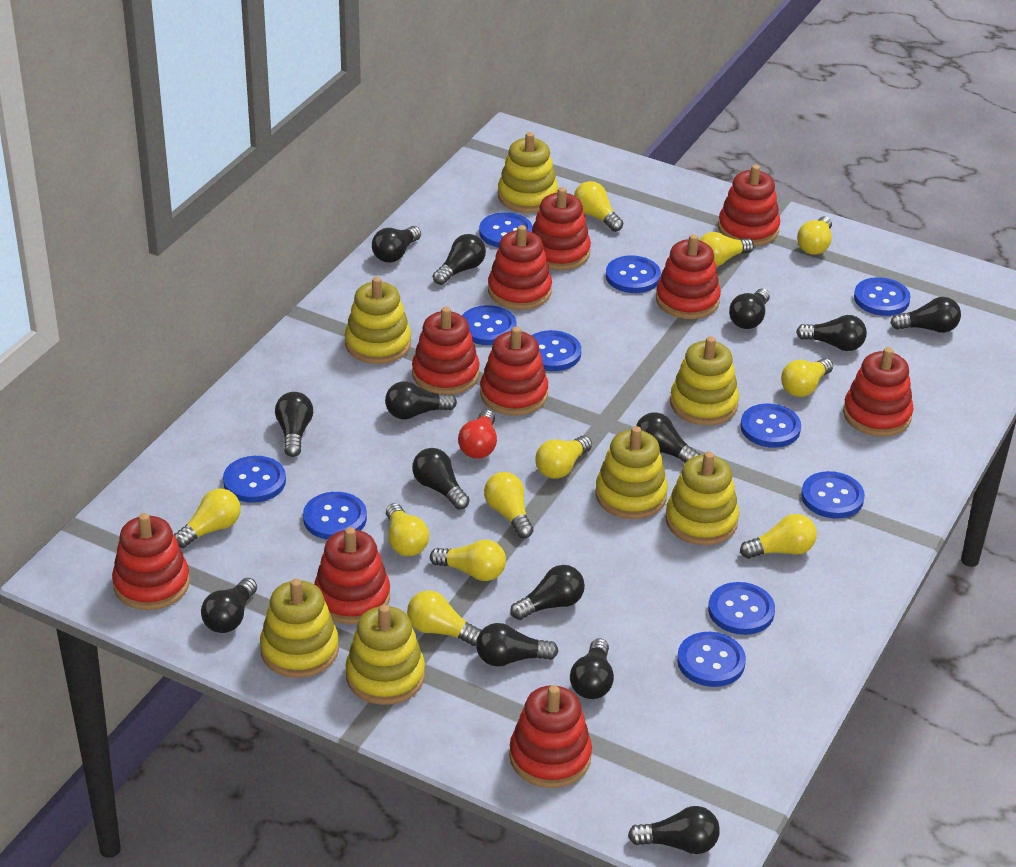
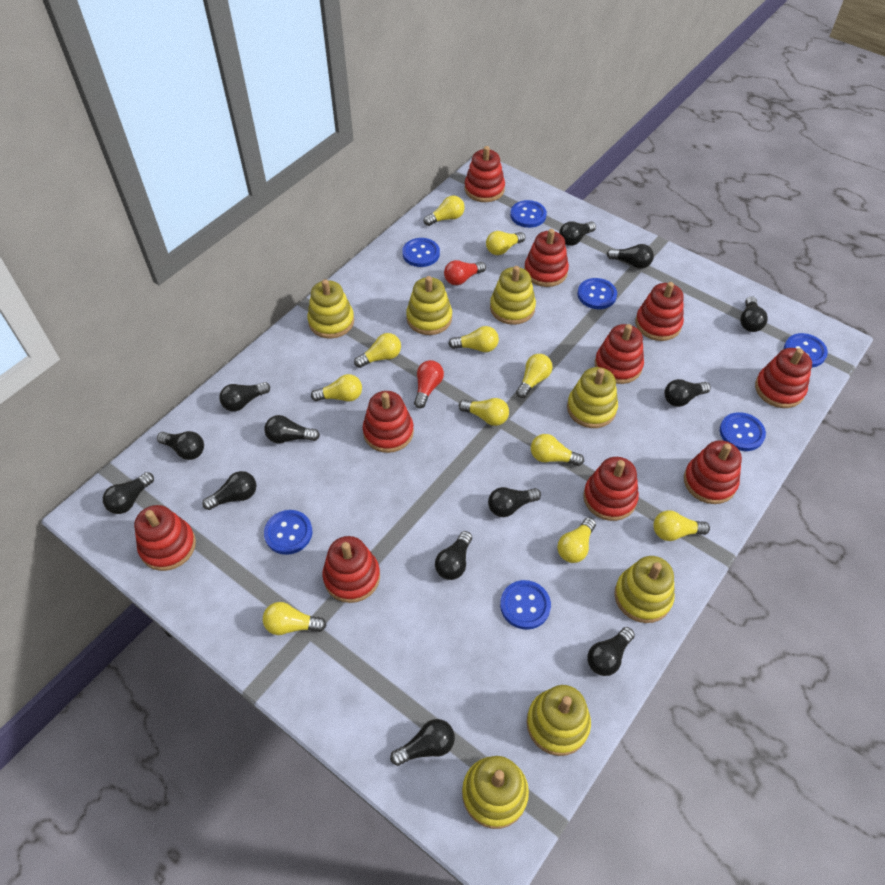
black light bulb: 14 -> 13
blue button: 11 -> 7
red light bulb: 1 -> 2

